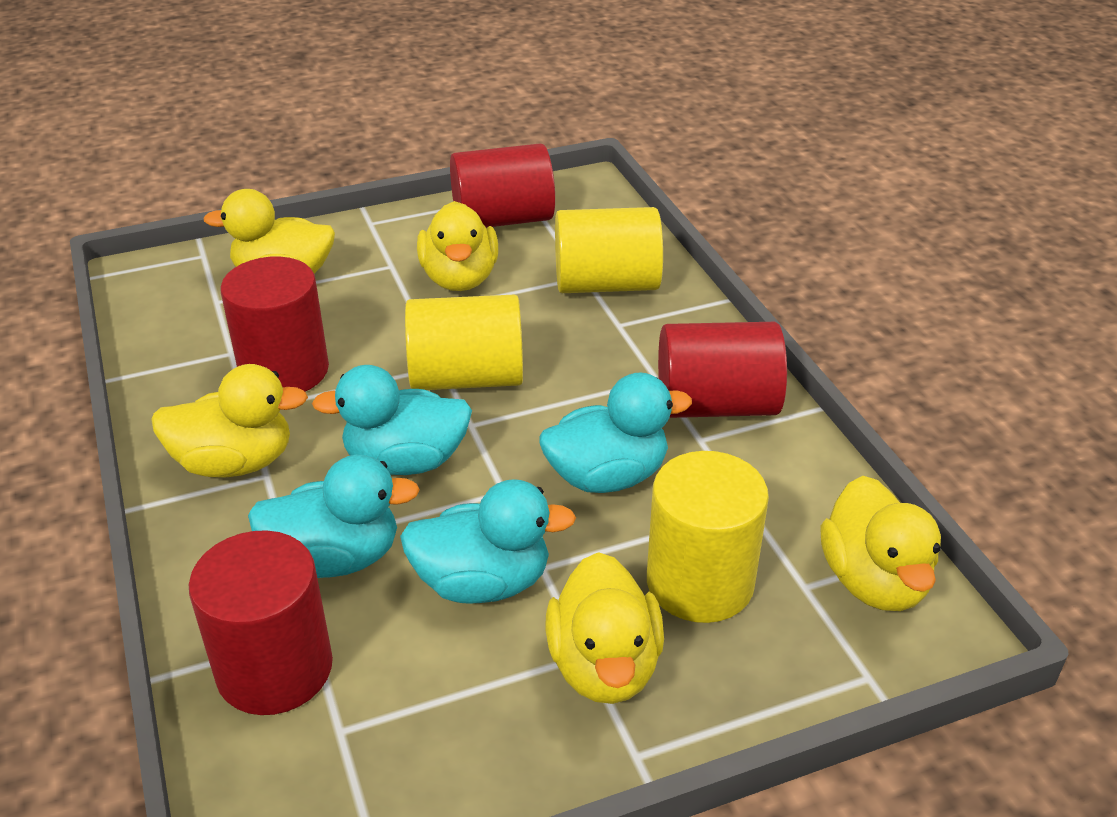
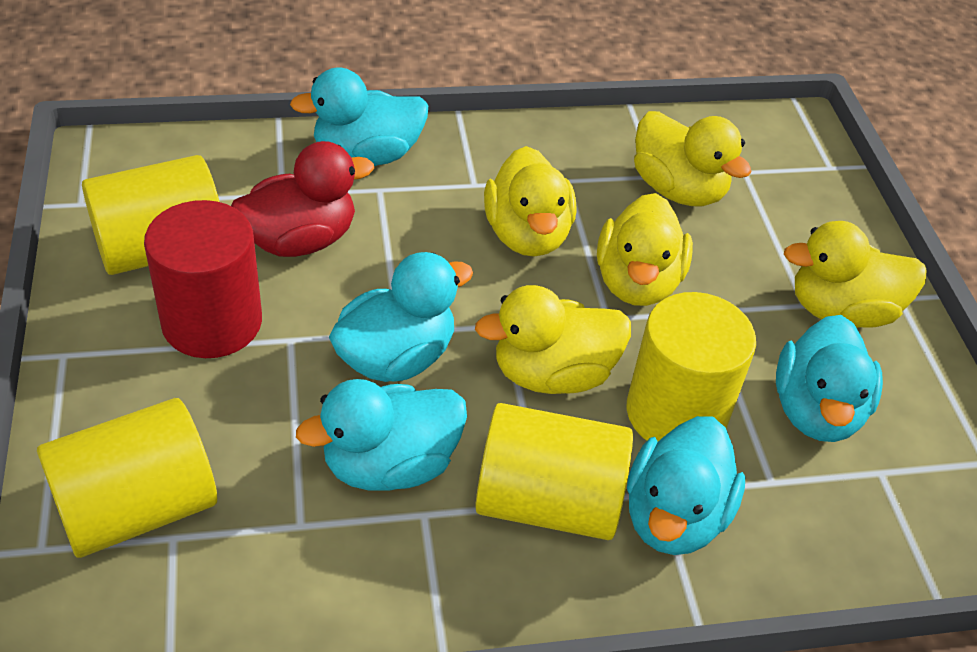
red cylinder: 4 -> 1
red duck: 0 -> 1
turquoise duck: 4 -> 5
yellow cylinder: 3 -> 4

